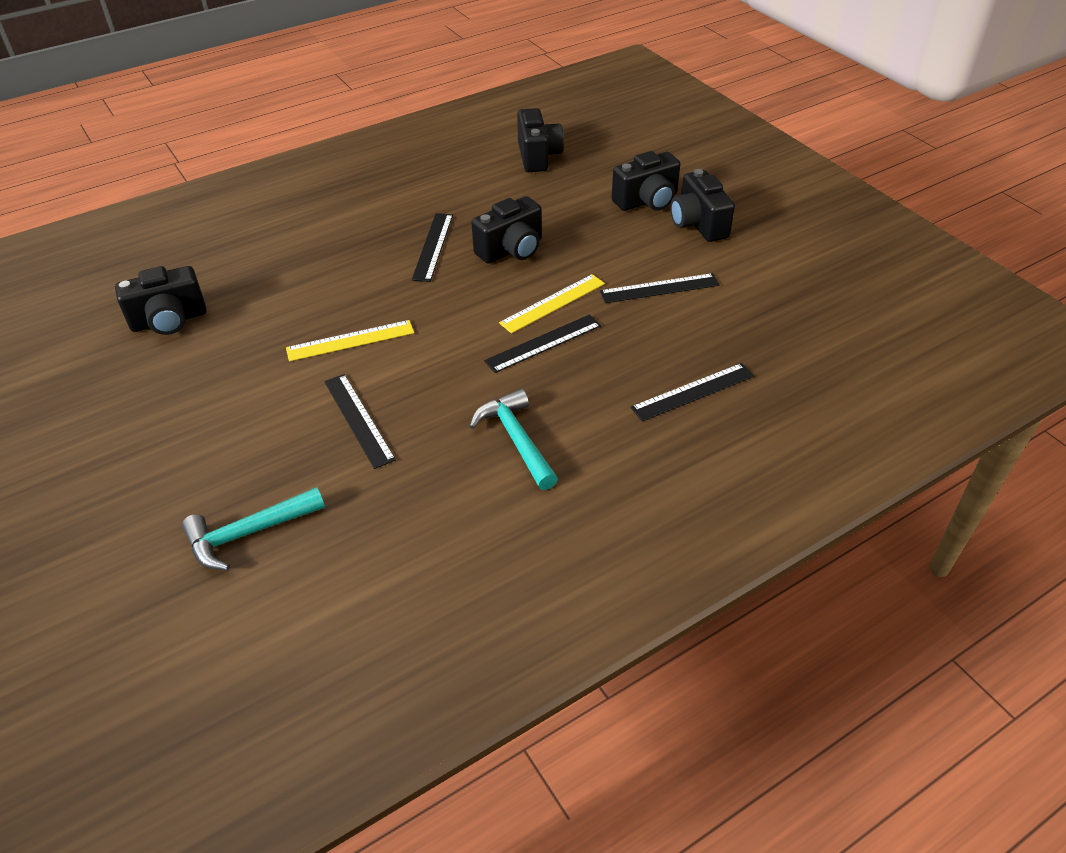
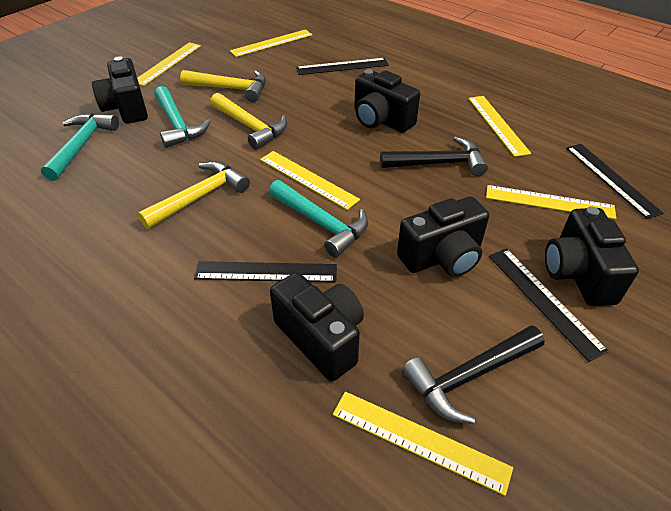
black hammer: 0 -> 2
black ruler: 5 -> 4
turquoise hammer: 2 -> 3
yellow hammer: 0 -> 3
yellow ruler: 2 -> 6

